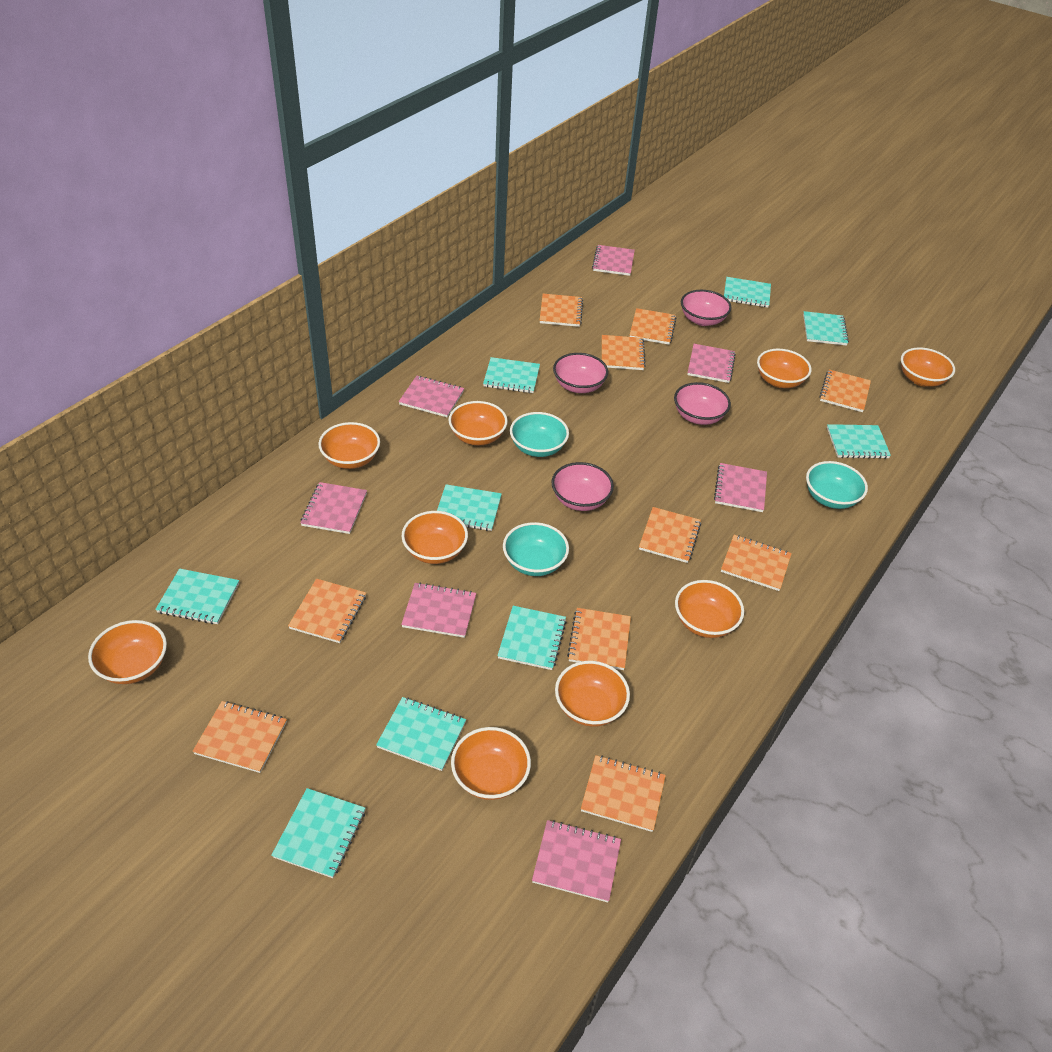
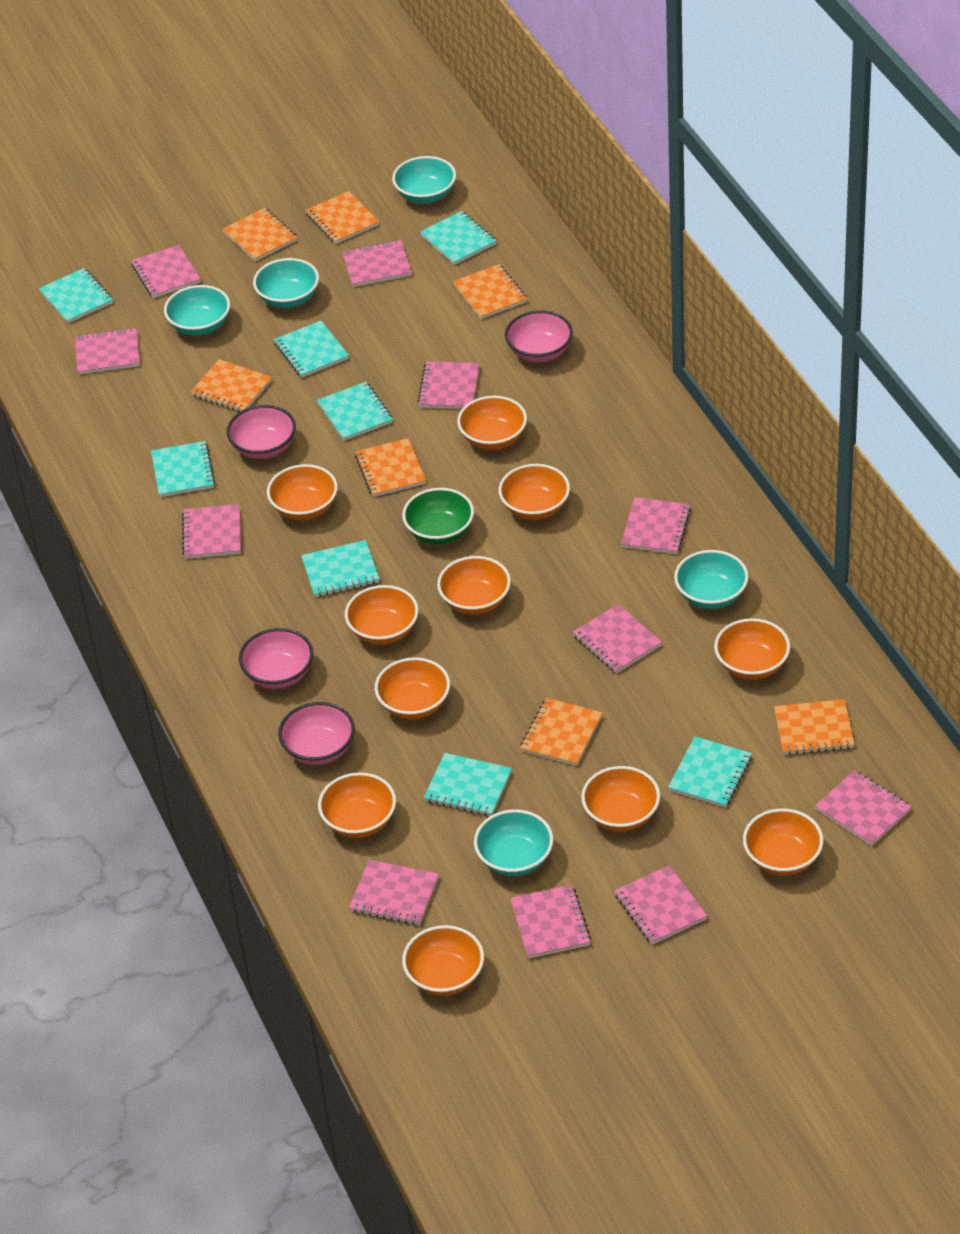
green bowl: 0 -> 1
orange bowl: 9 -> 11
orange notebook: 10 -> 7
pink notebook: 7 -> 11
turquoise bowl: 3 -> 5
turquoise notebook: 9 -> 8

